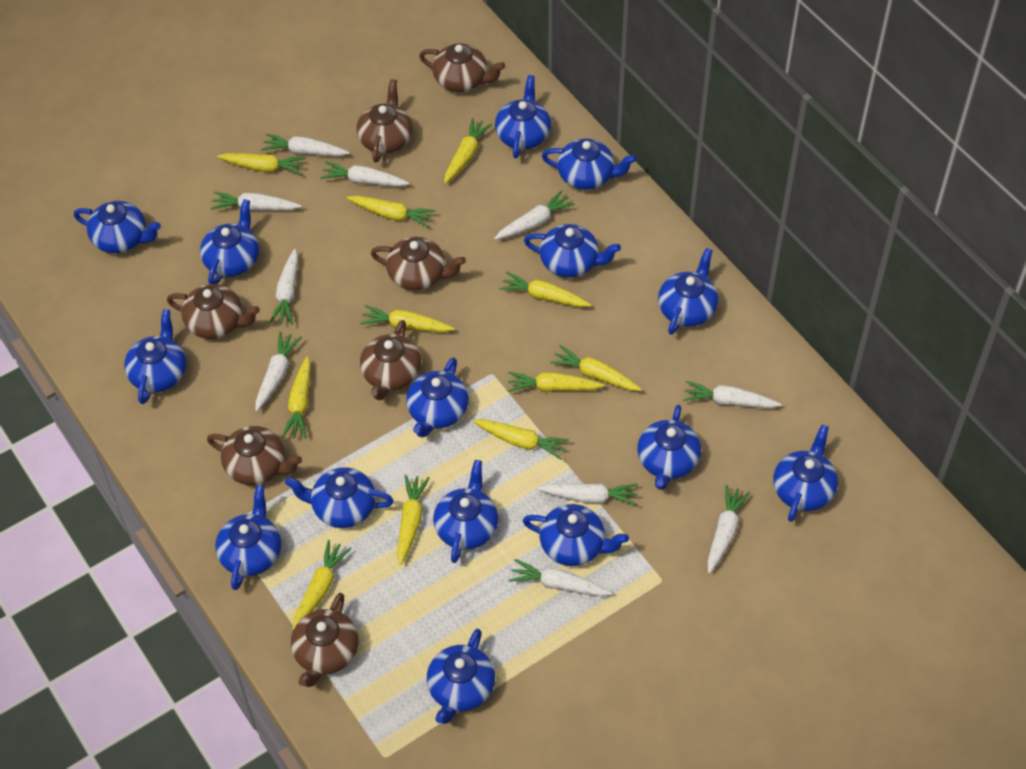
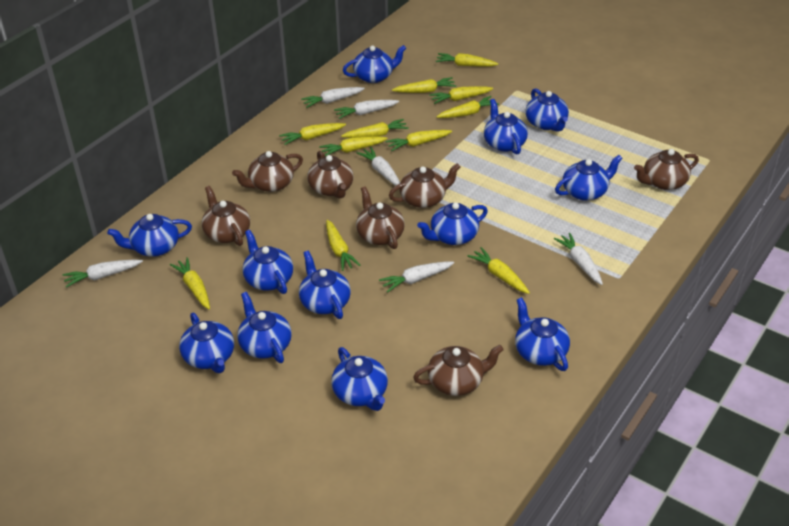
blue teapot: 15 -> 12
white carrot: 10 -> 6

